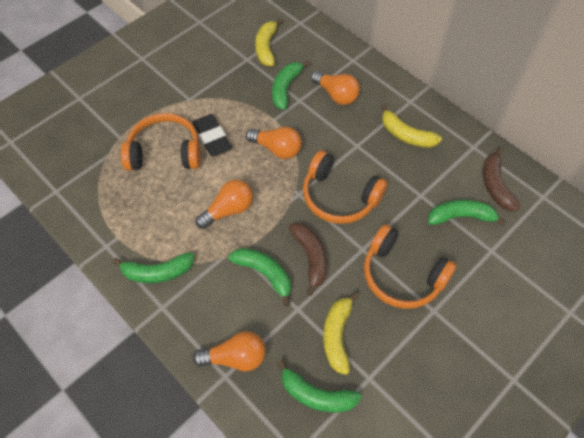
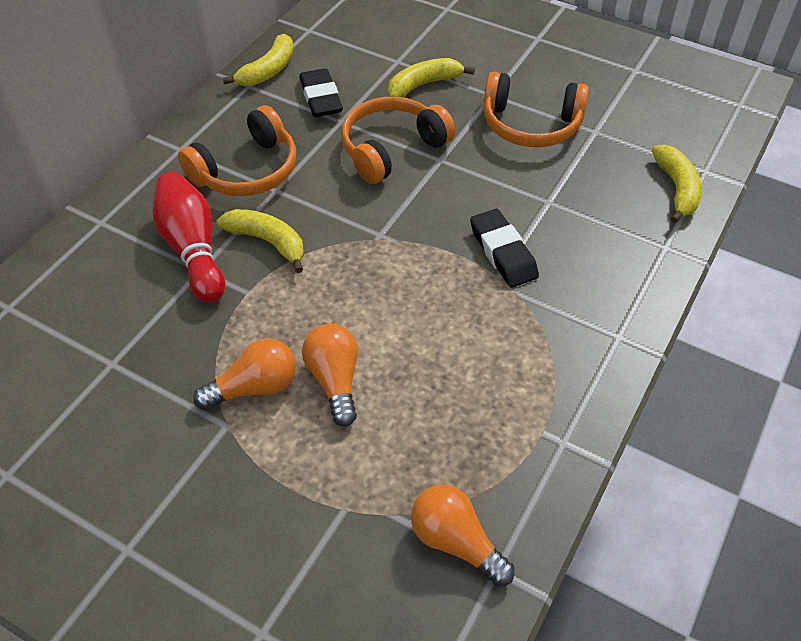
black eraser: 1 -> 2
brown banana: 2 -> 0
green banana: 5 -> 0
orange light bulb: 4 -> 3
red bowling pin: 0 -> 1
yellow banana: 3 -> 4

